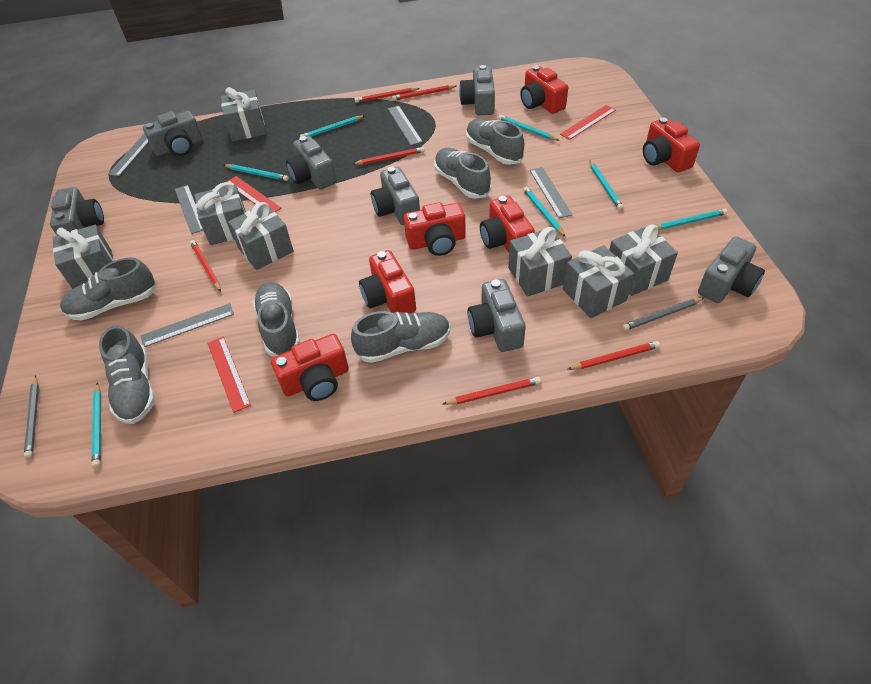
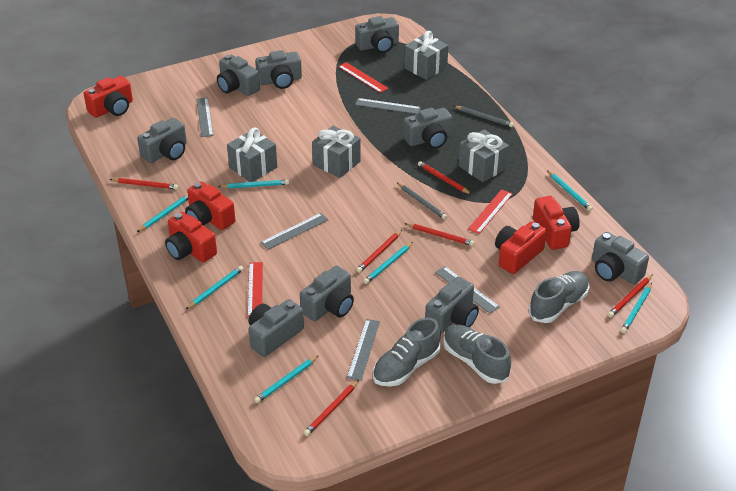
grey camera: 7 -> 9
grey gift: 7 -> 4
grey shoe: 6 -> 3
red camera: 6 -> 5

